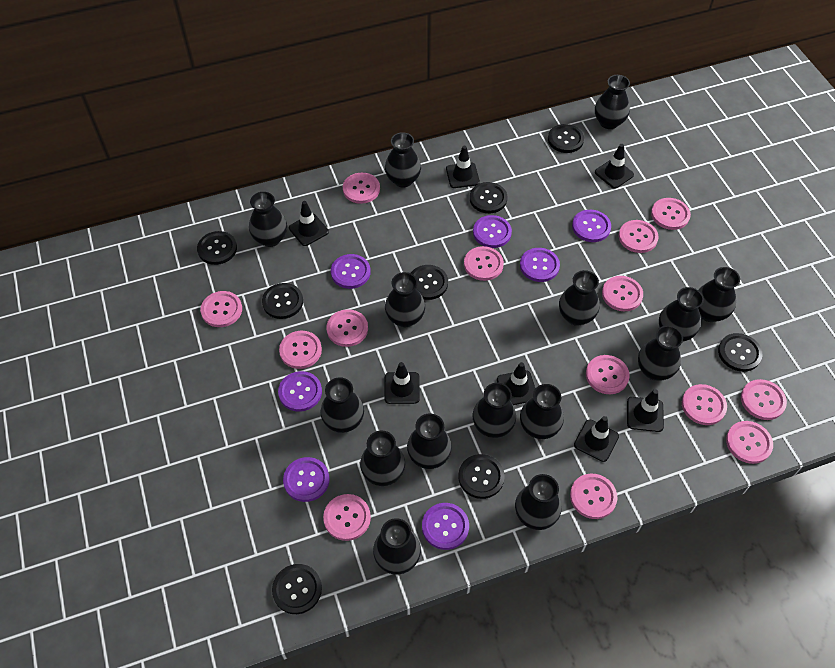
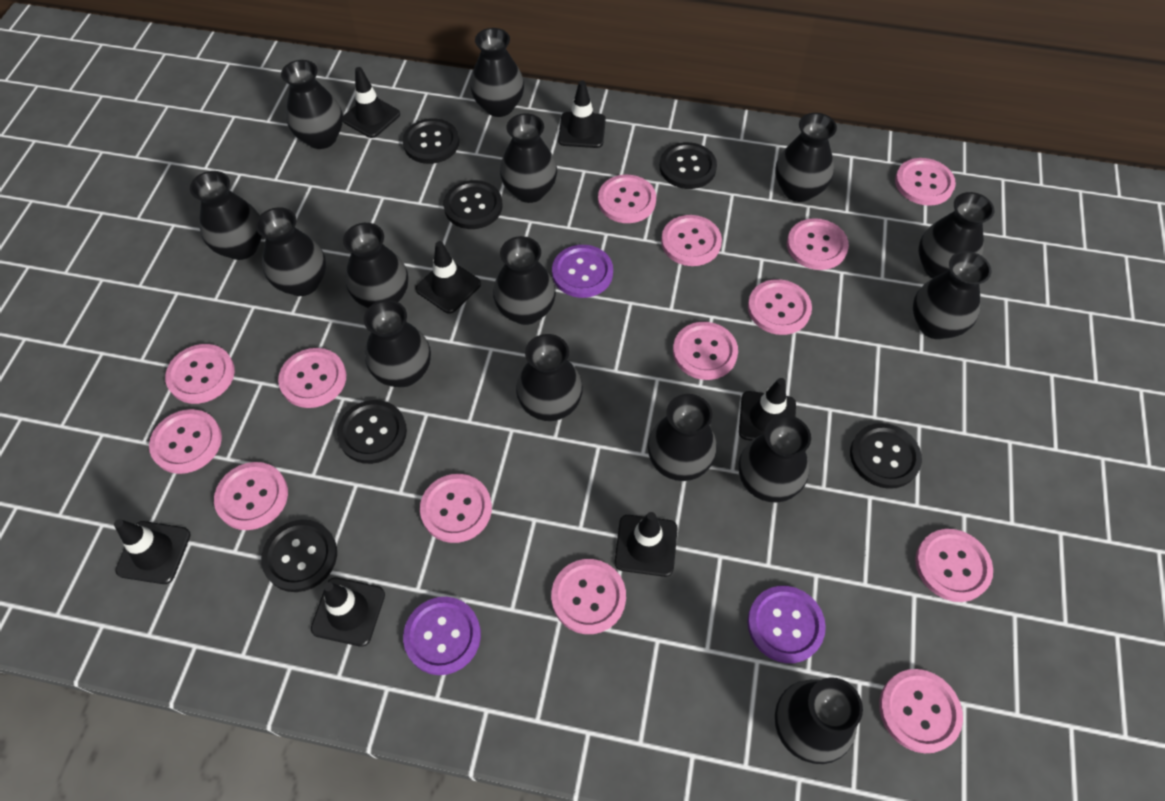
black button: 8 -> 6
purple button: 7 -> 3

